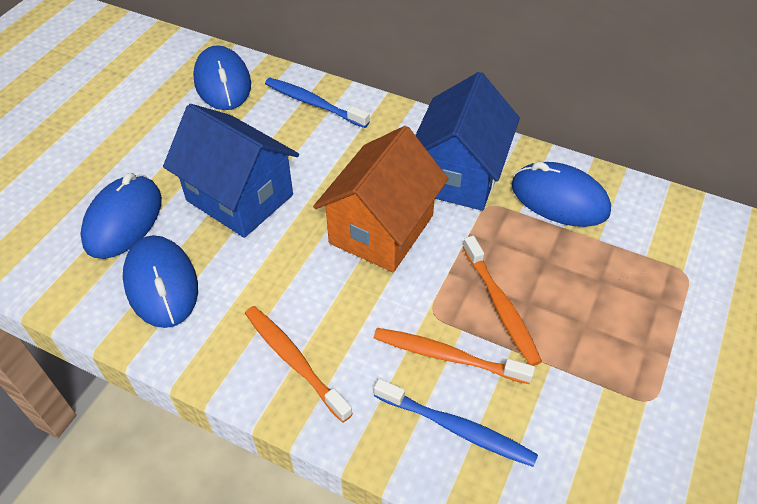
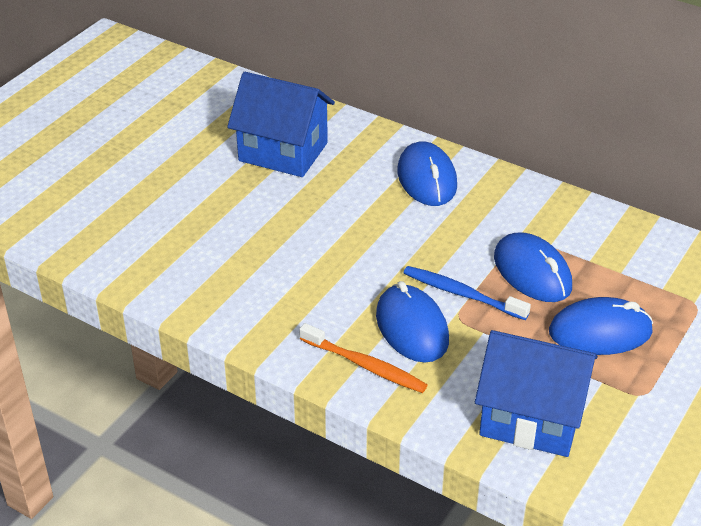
blue toothbrush: 2 -> 1
orange house: 1 -> 0
orange toothbrush: 3 -> 1

